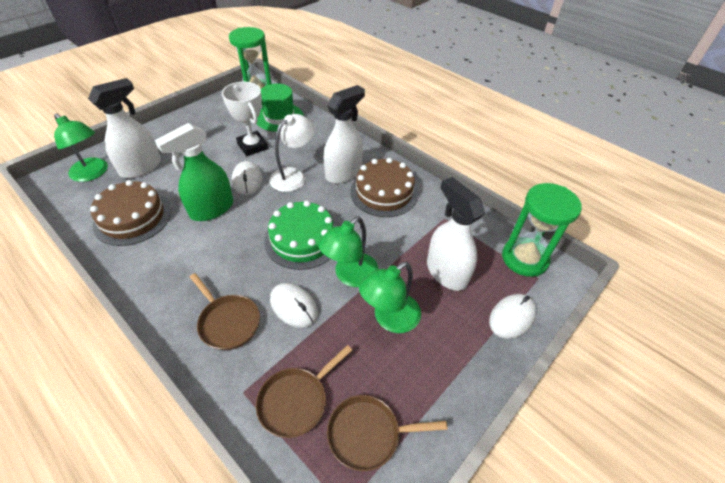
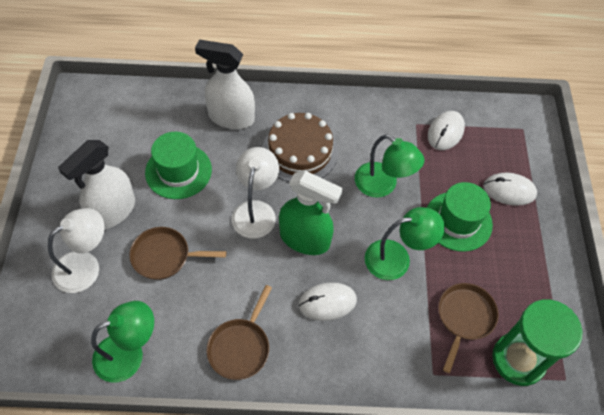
brown cake: 2 -> 1
green cake: 1 -> 0
green hat: 1 -> 2
green hourglass: 2 -> 1
white lamp: 1 -> 2
white spray bottle: 3 -> 2
white trophy: 1 -> 0

